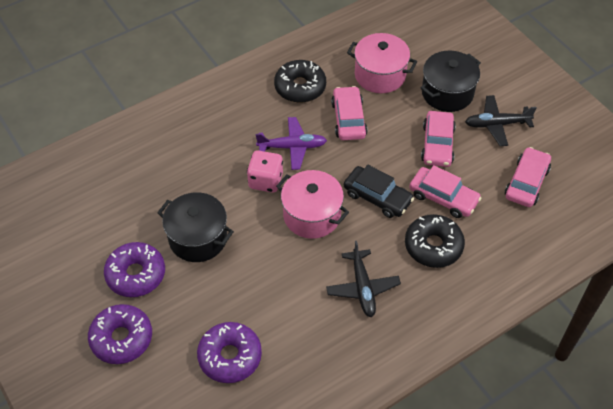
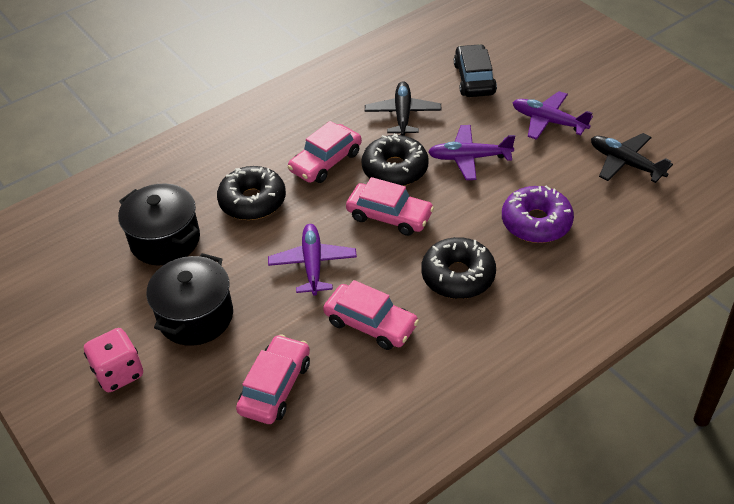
black donut: 2 -> 3
pink pot: 2 -> 0
purple donut: 3 -> 1
purple plane: 1 -> 3

